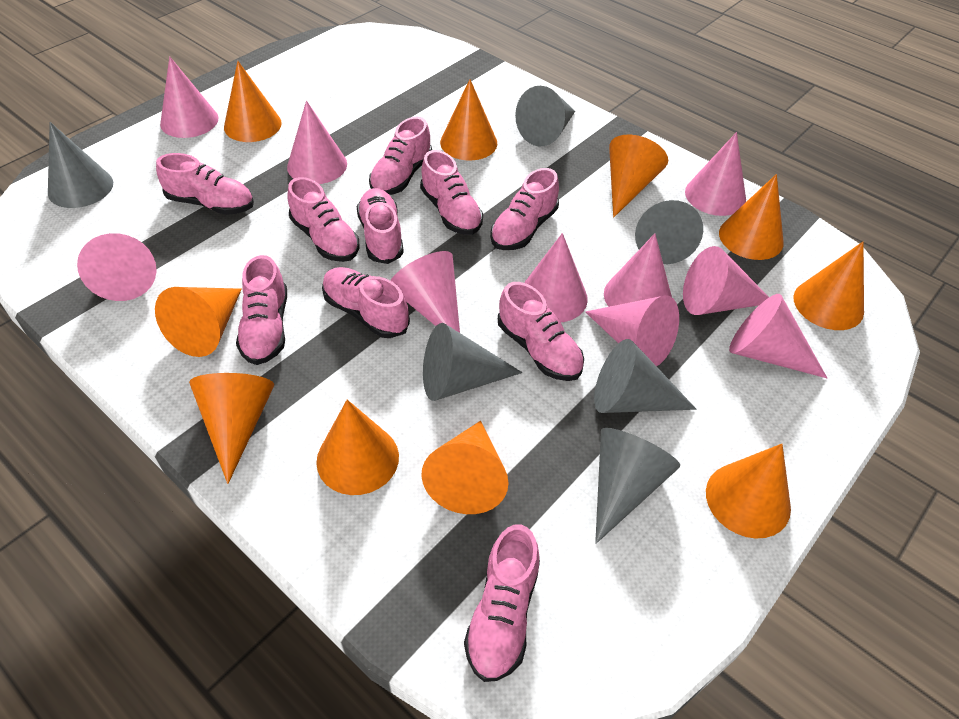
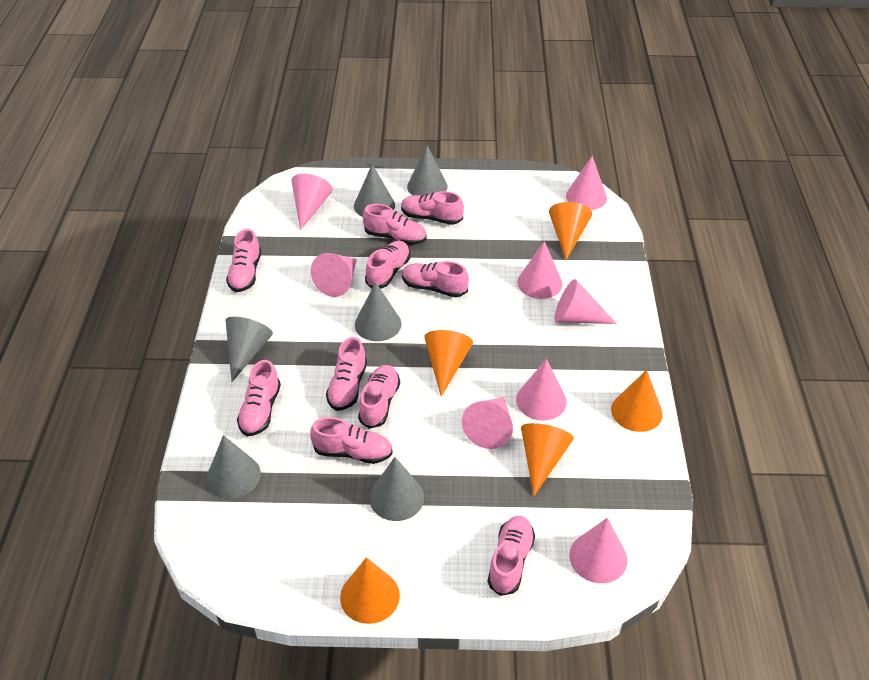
orange cone: 10 -> 5
pink cone: 10 -> 8

